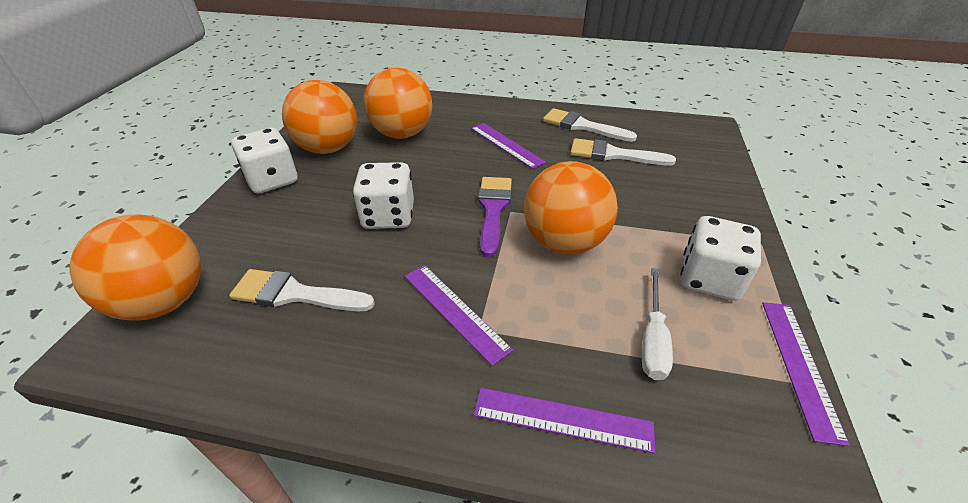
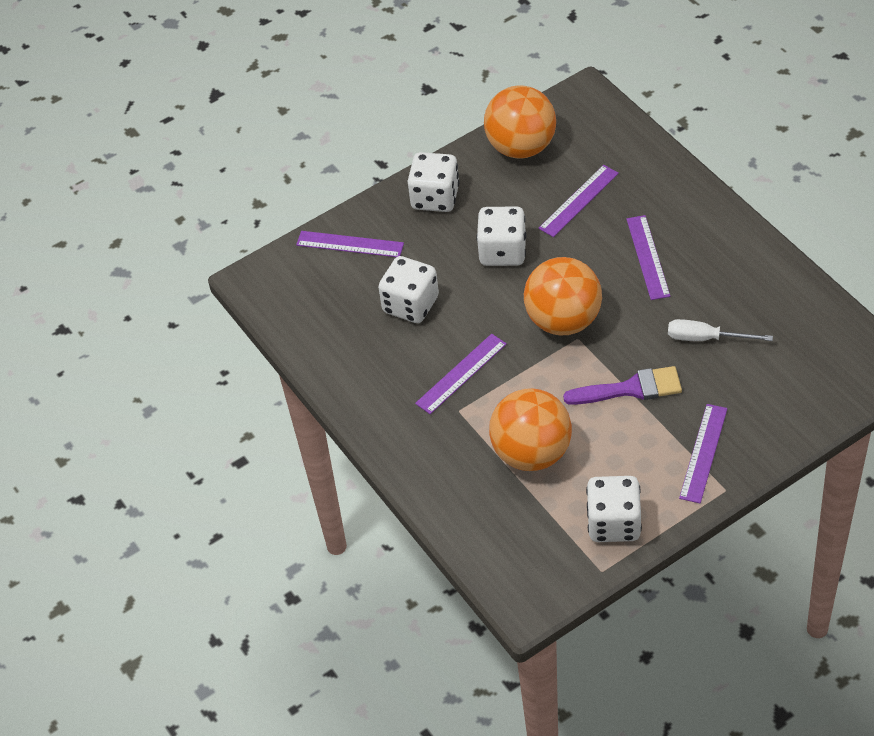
orange ball: 4 -> 3
purple ruler: 4 -> 5
white brush: 3 -> 0
white dice: 3 -> 4

